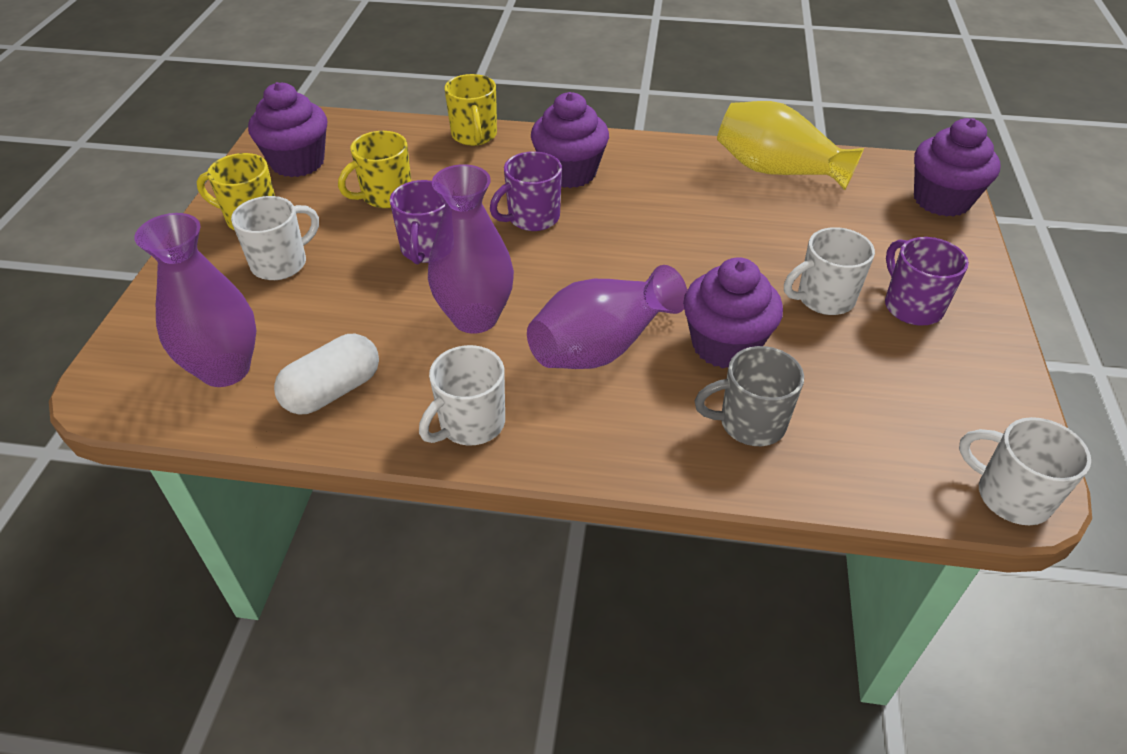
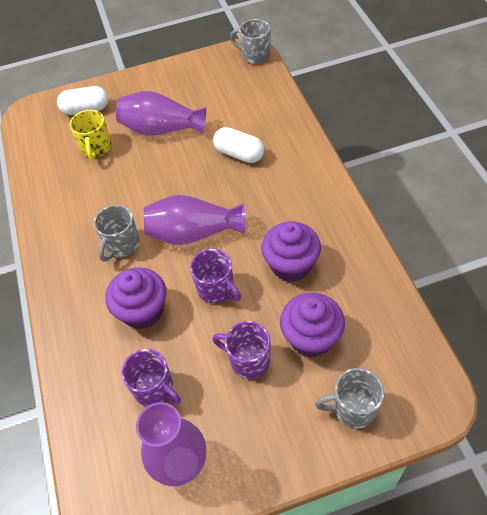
grey mug: 1 -> 3
purple cupcake: 4 -> 3
white capsule: 1 -> 2
white mug: 4 -> 0
yellow mug: 3 -> 1
yellow vase: 1 -> 0

